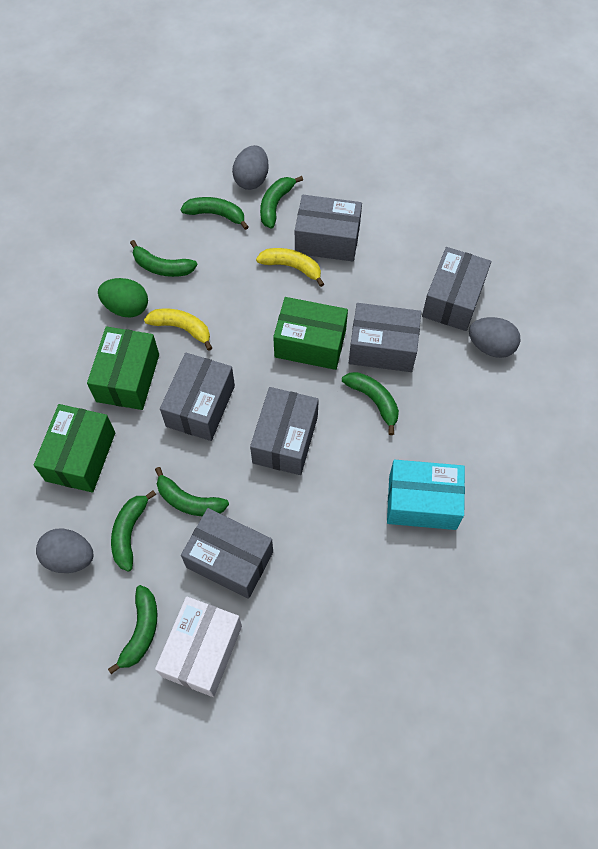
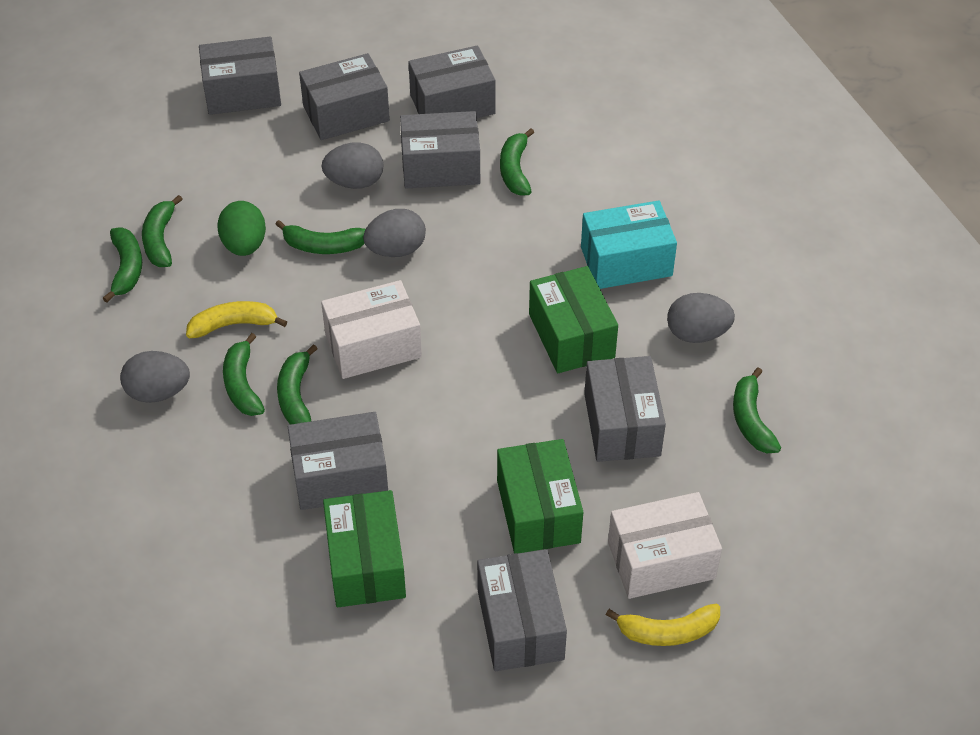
grey box: 6 -> 7
grey egg: 3 -> 4
white box: 1 -> 2

